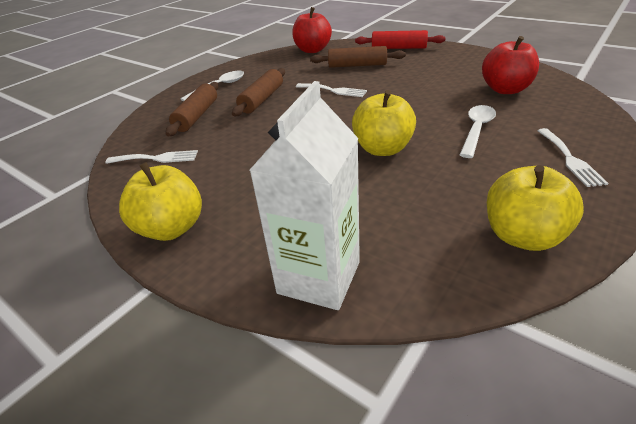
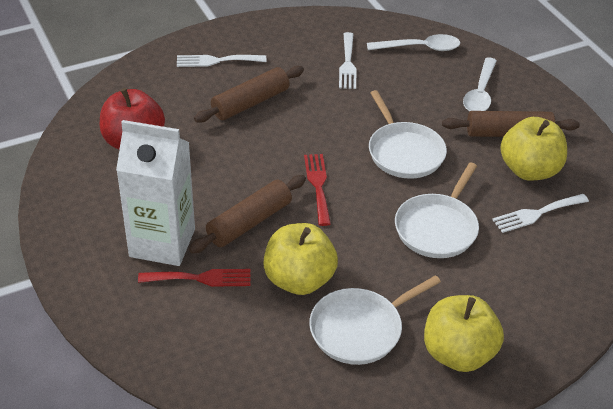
red apple: 2 -> 1
red fork: 0 -> 2
red rolling pin: 1 -> 0
white pan: 0 -> 3

